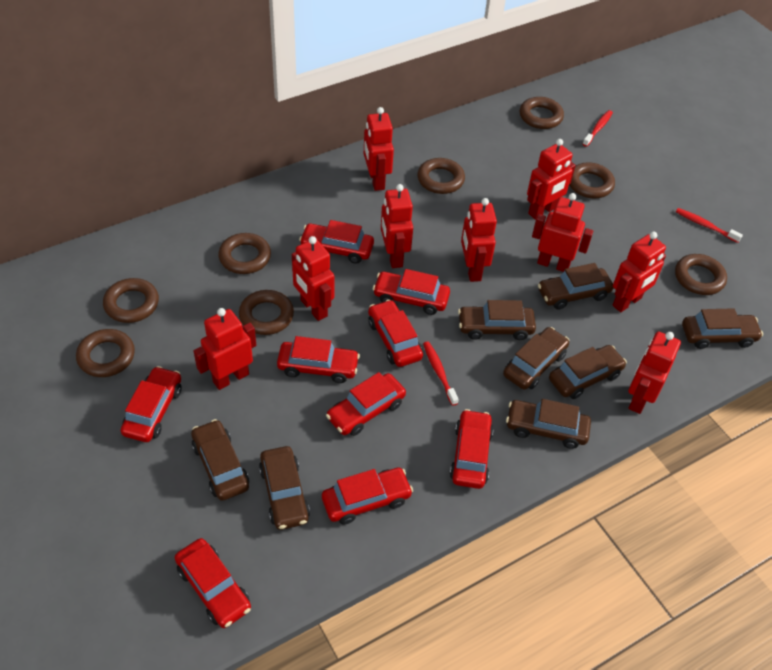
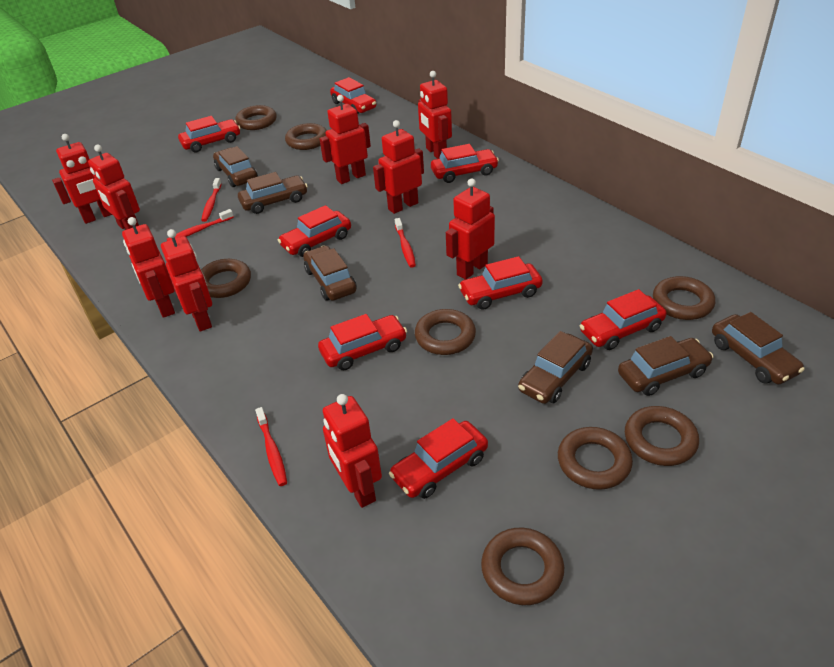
brown car: 8 -> 6
red car: 9 -> 8
red toothbrush: 3 -> 4

